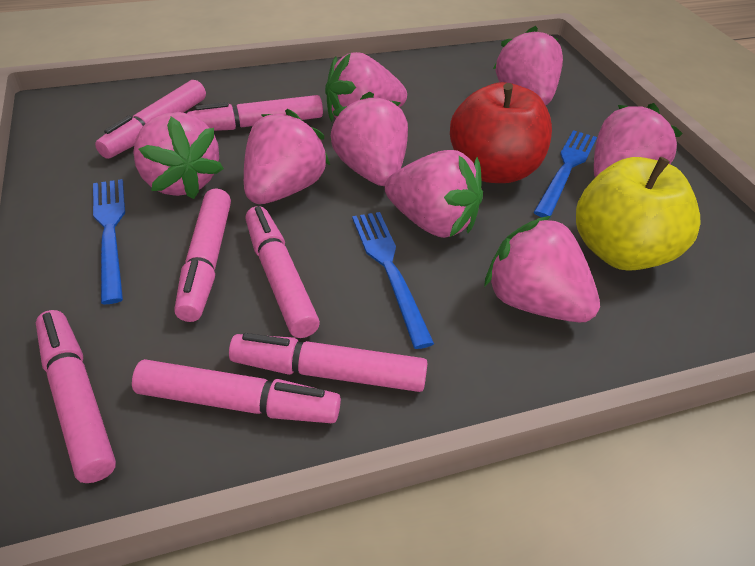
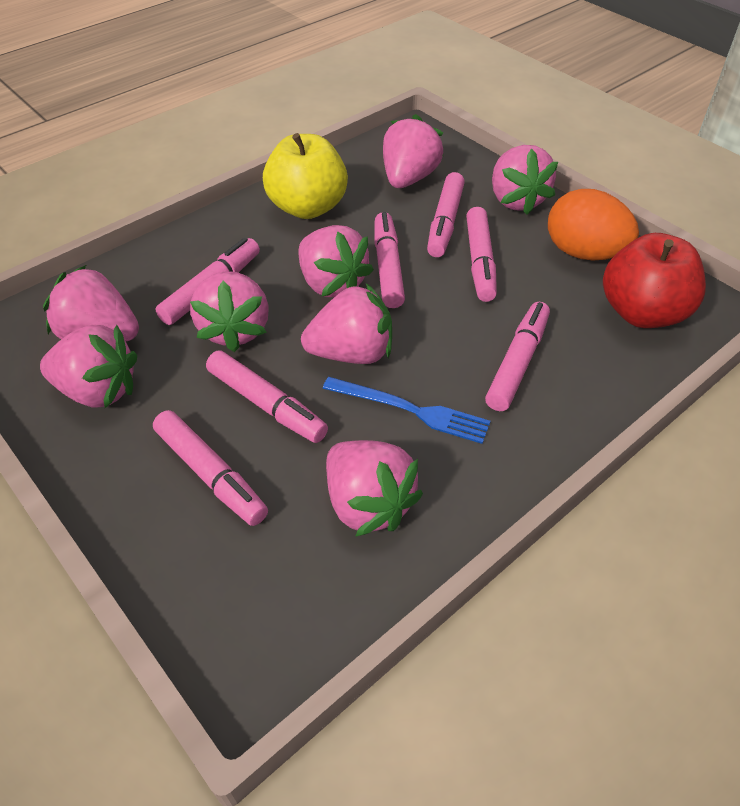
blue fork: 3 -> 1
orange egg: 0 -> 1

